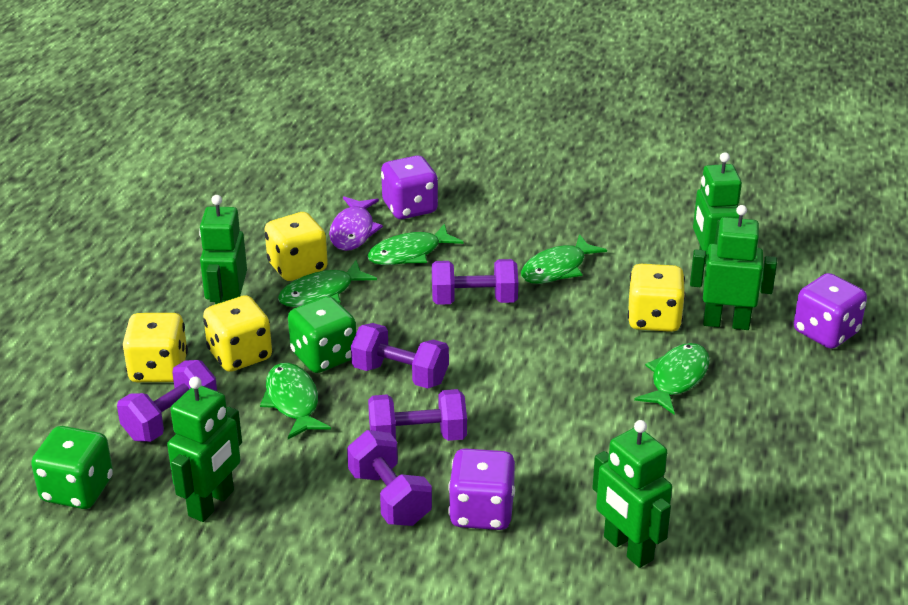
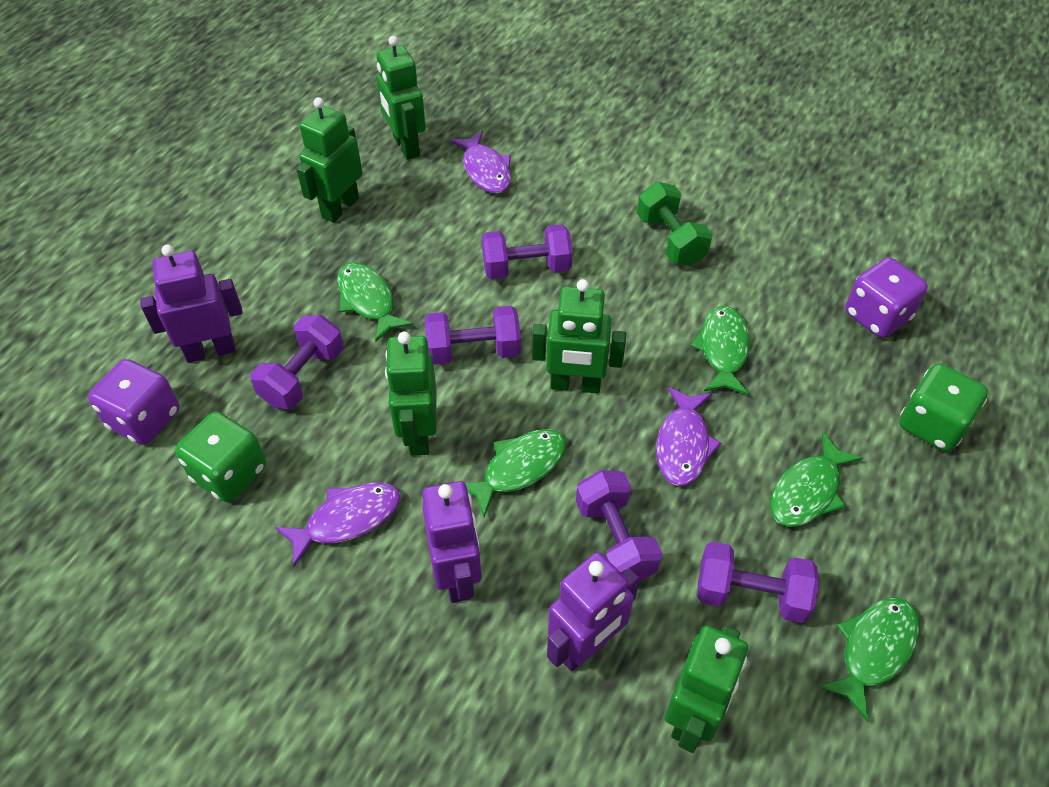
green dumbbell: 0 -> 1
purple dice: 3 -> 2
purple fish: 1 -> 3
purple robot: 0 -> 3
yellow dice: 4 -> 0

